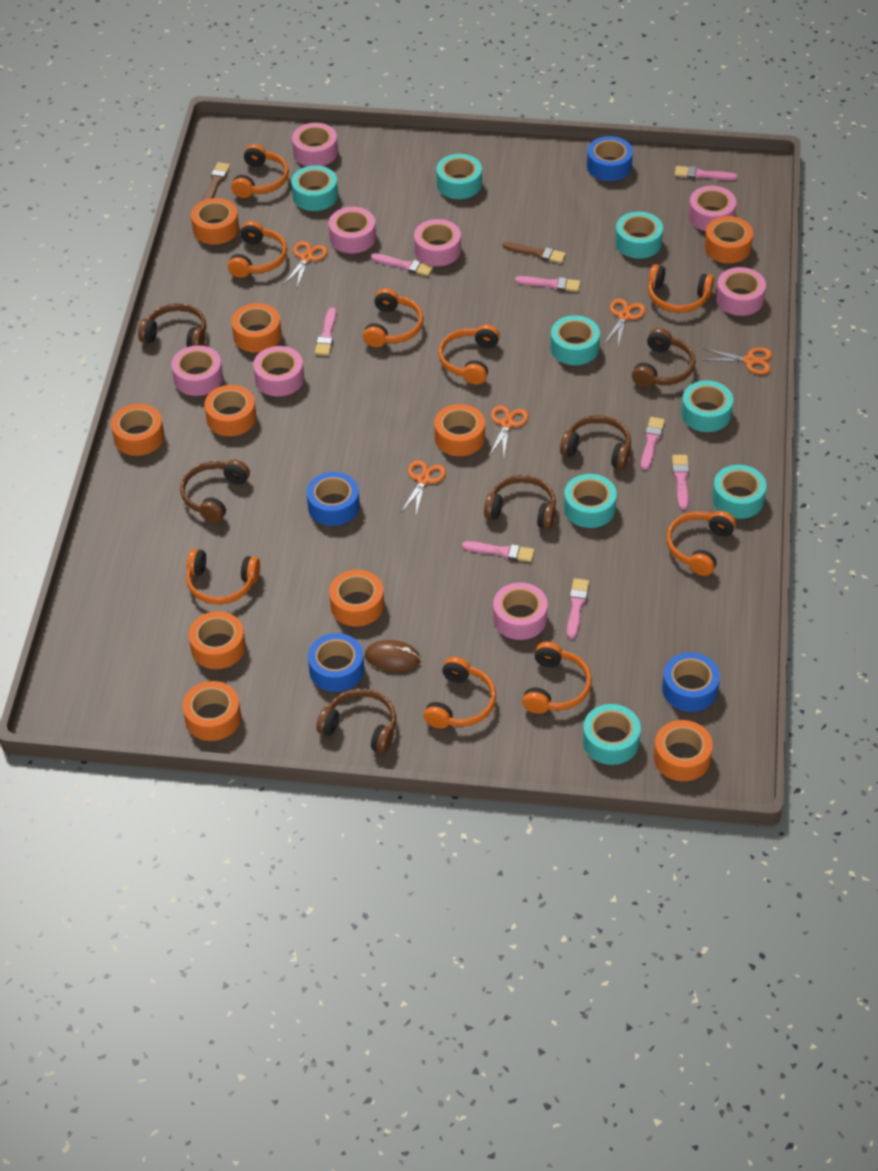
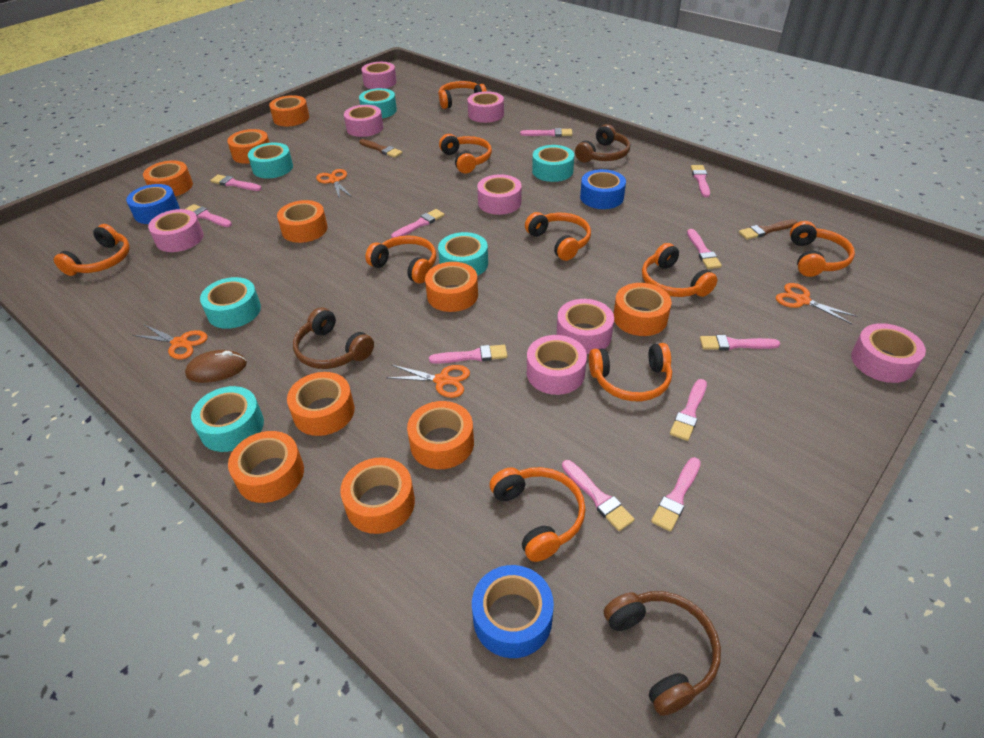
blue tape: 4 -> 3
brown headphones: 6 -> 3
orange scissors: 5 -> 4
pink brush: 8 -> 11
turquoise tape: 8 -> 6

